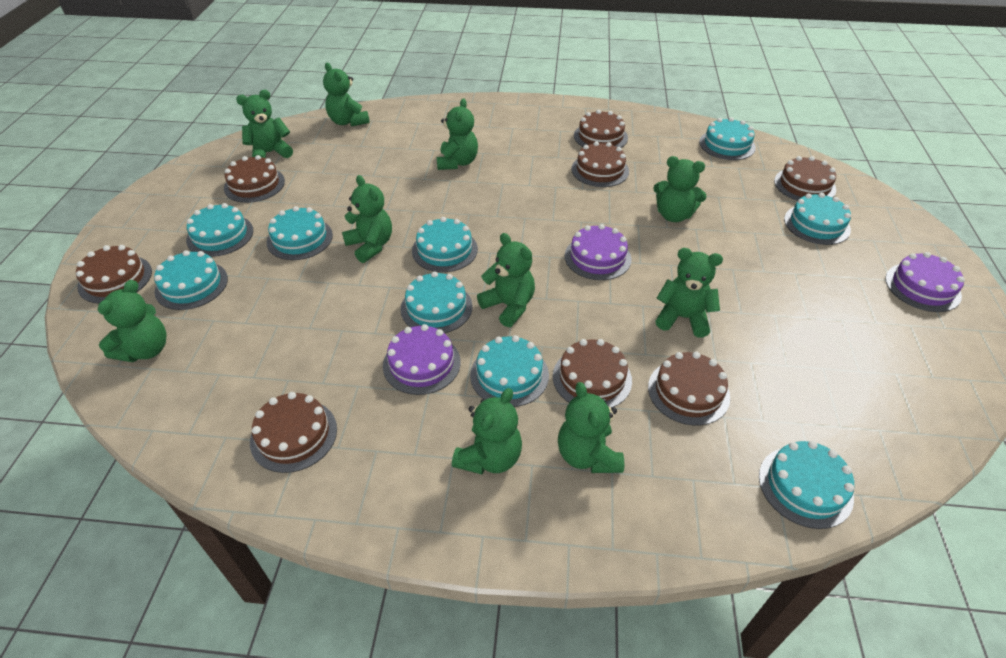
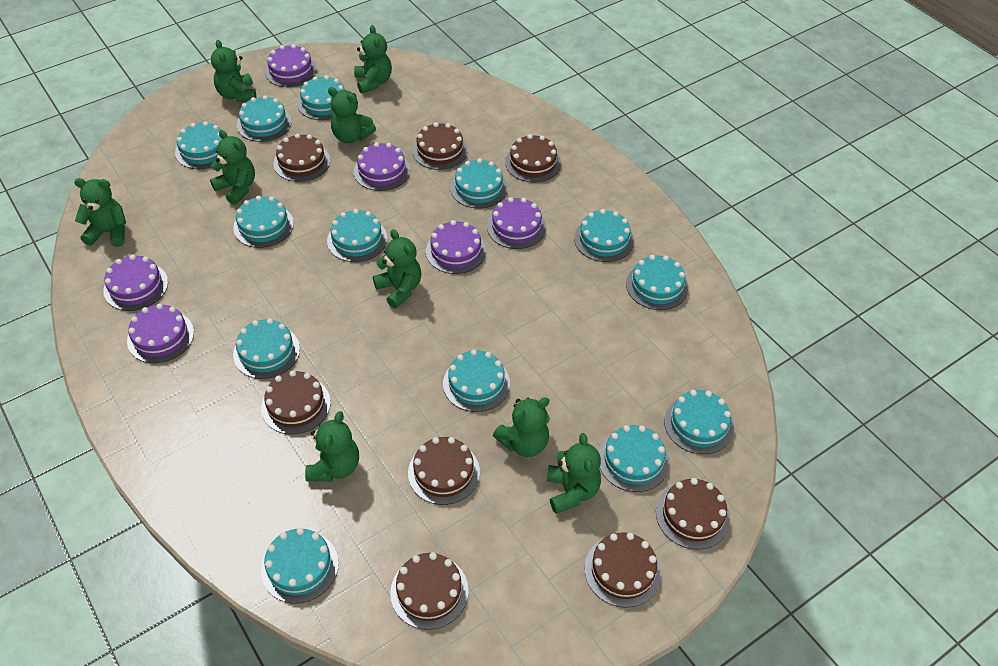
green teddy bear: 10 -> 9
purple cake: 3 -> 6
turquoise cake: 9 -> 13

